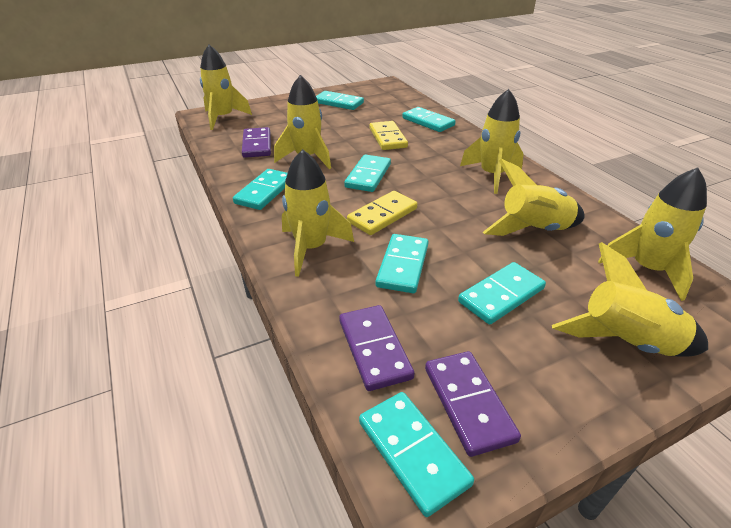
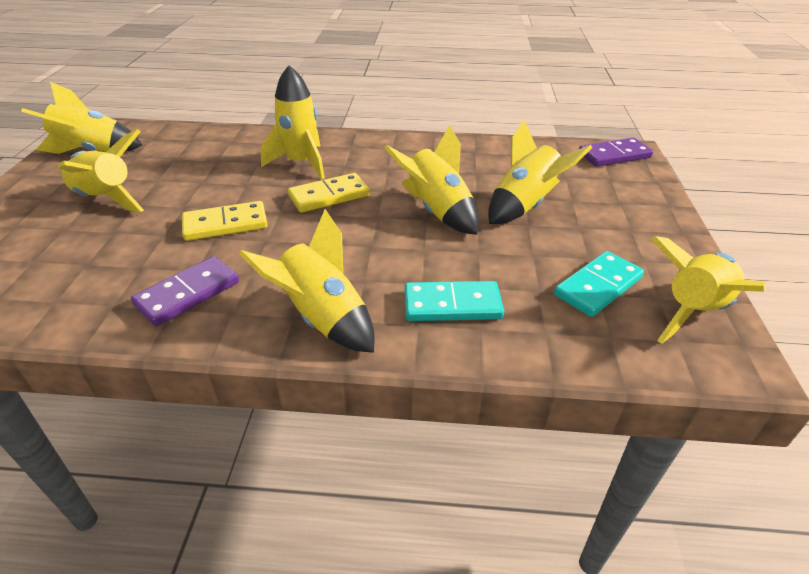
purple domino: 3 -> 2
turquoise domino: 7 -> 2

